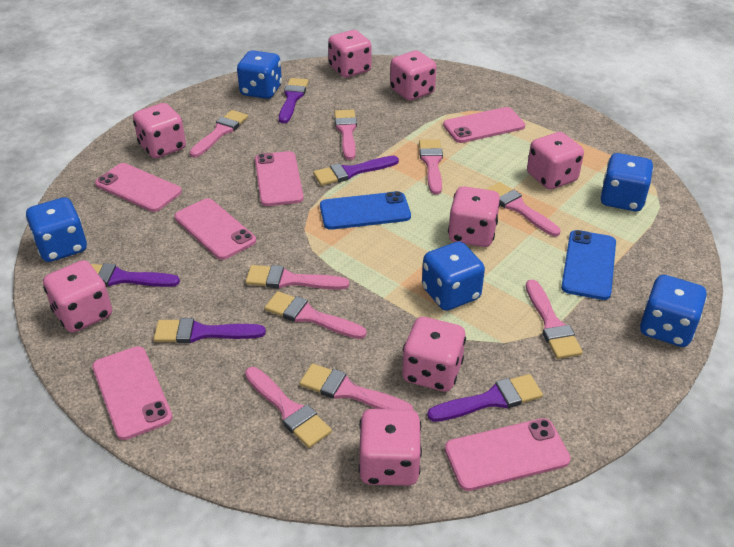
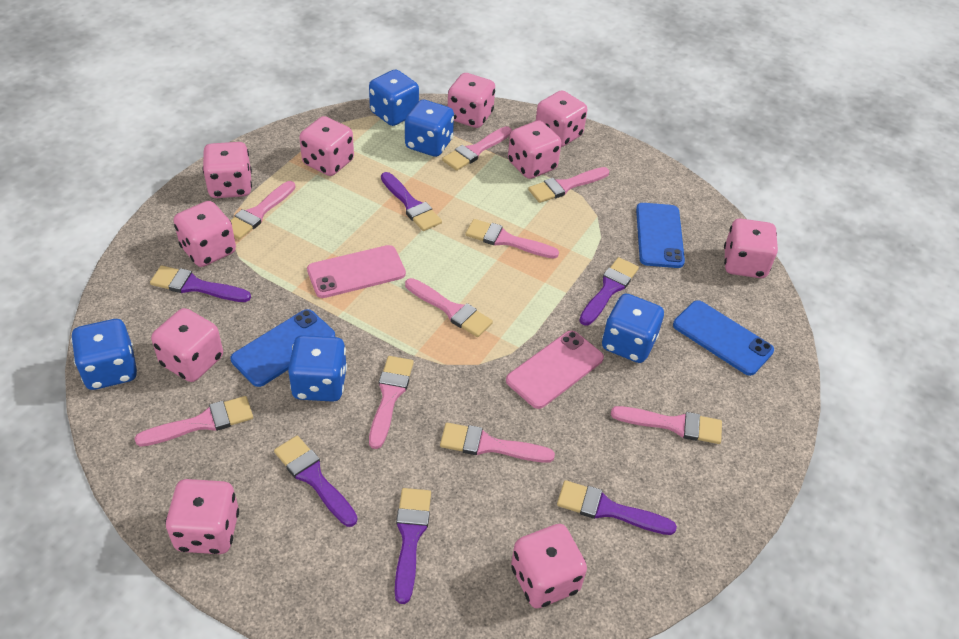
blue phone: 2 -> 3
pink dice: 8 -> 10
pink phone: 6 -> 2
purple brush: 5 -> 6

